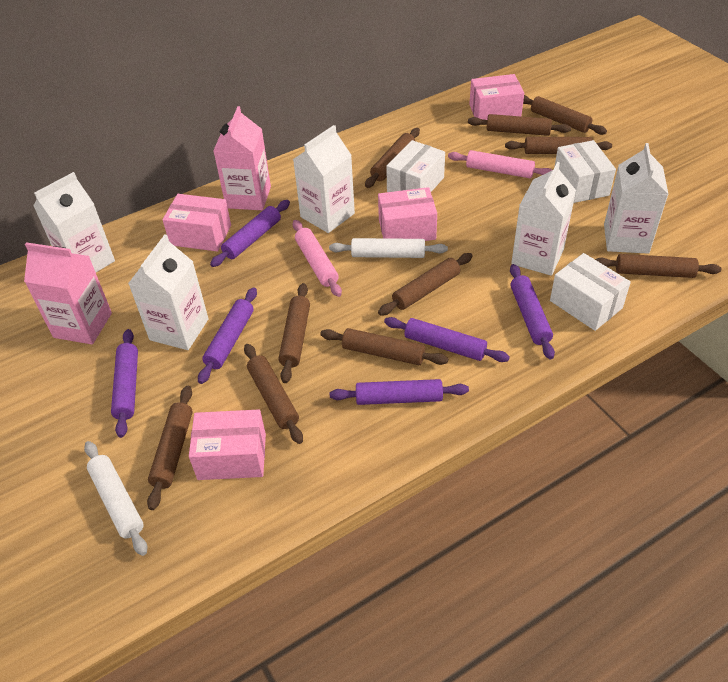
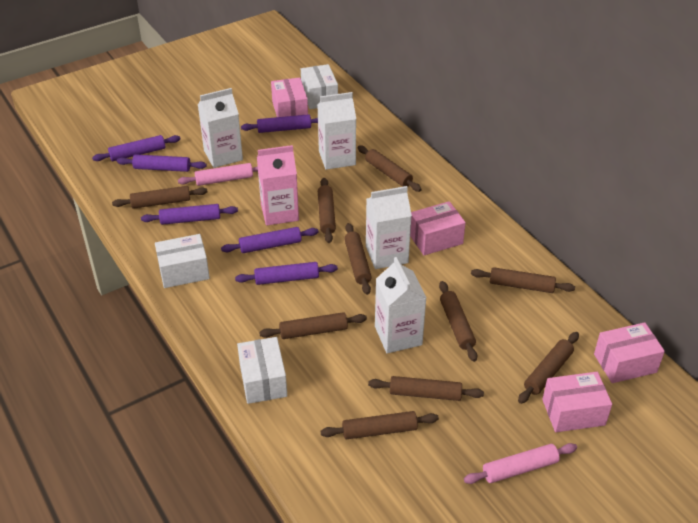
pink carton: 2 -> 1
white carton: 5 -> 4
white rolling pin: 2 -> 0

